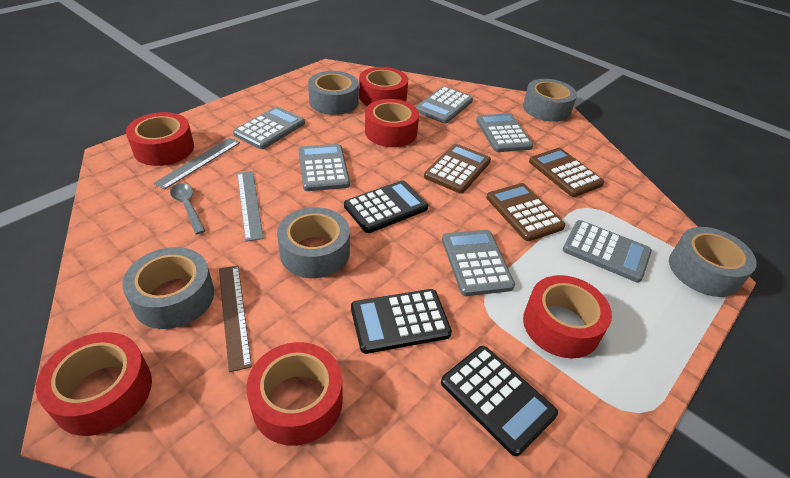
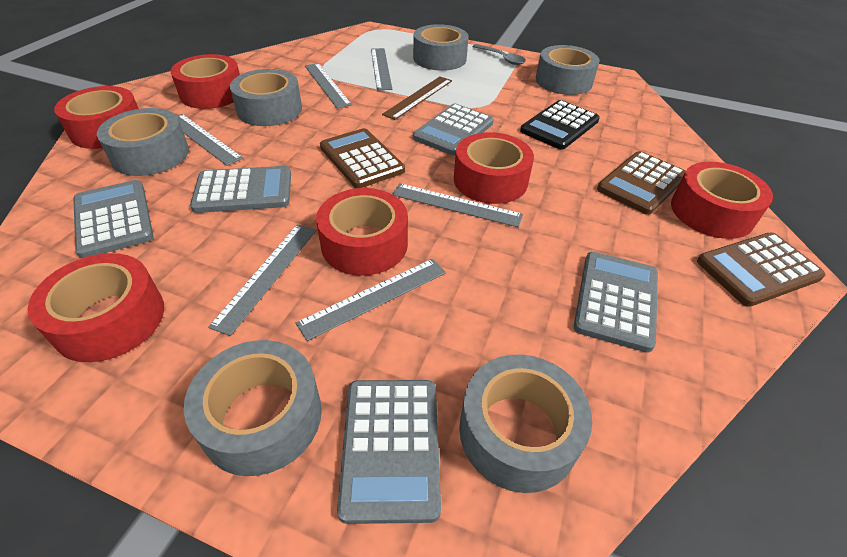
black calculator: 3 -> 1
grey calculator: 6 -> 5
grey ruler: 2 -> 6
grey tape: 5 -> 6

